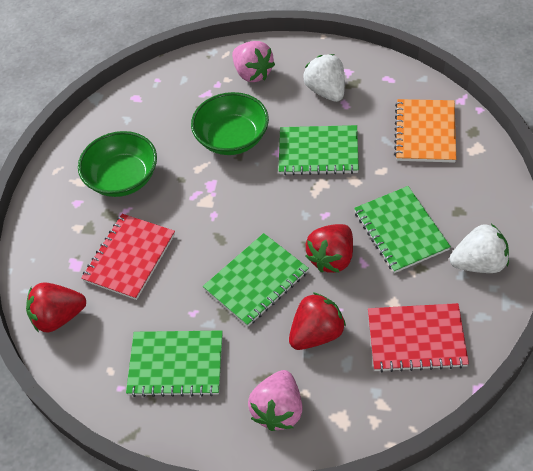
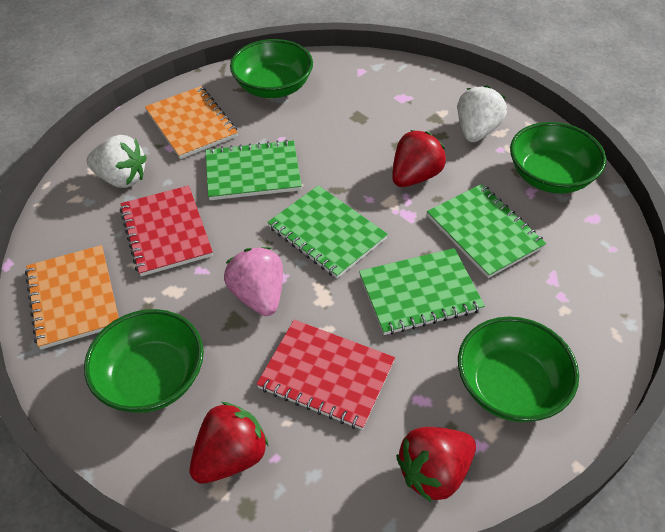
green bowl: 2 -> 4
orange notebook: 1 -> 2
pink strawberry: 2 -> 1

